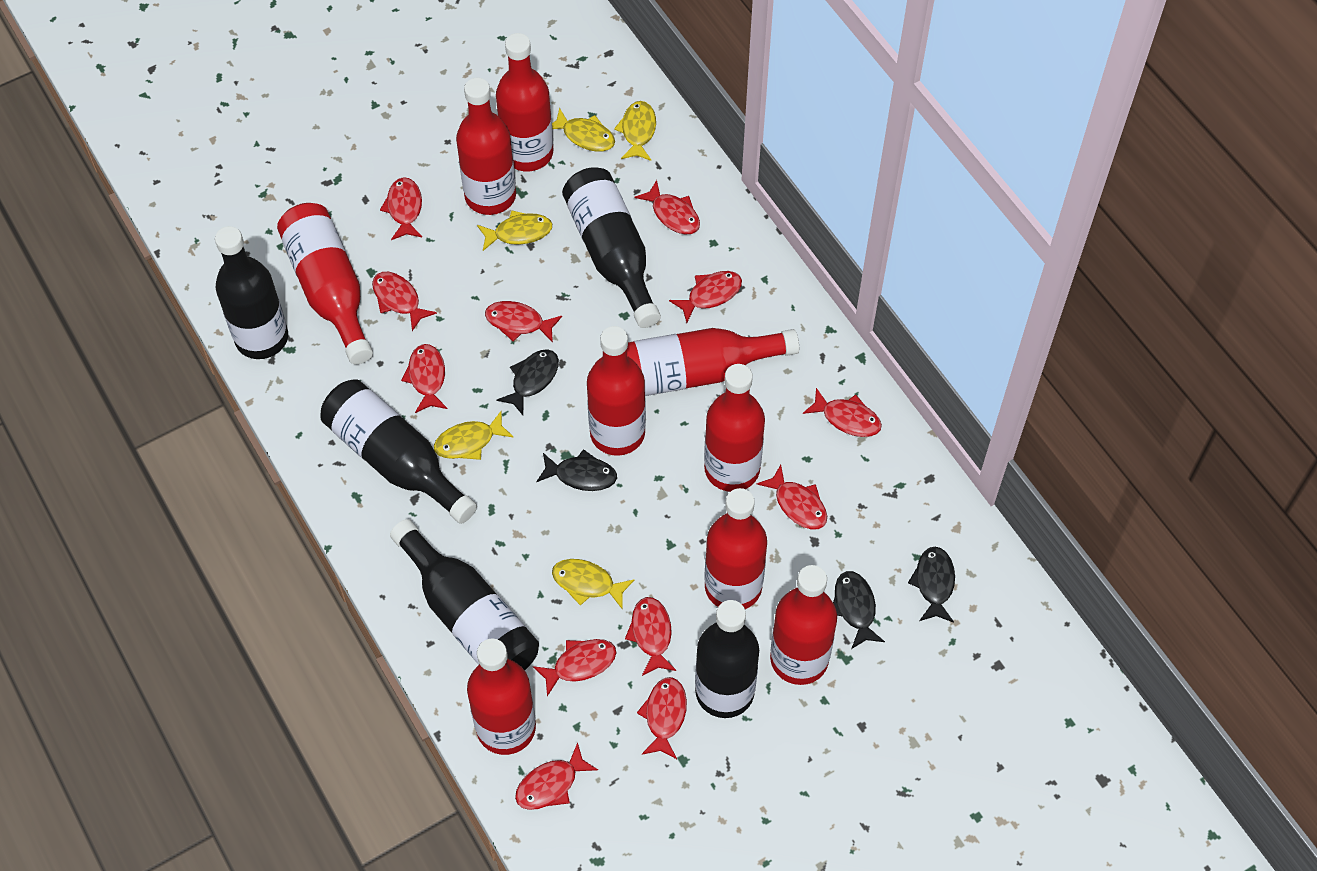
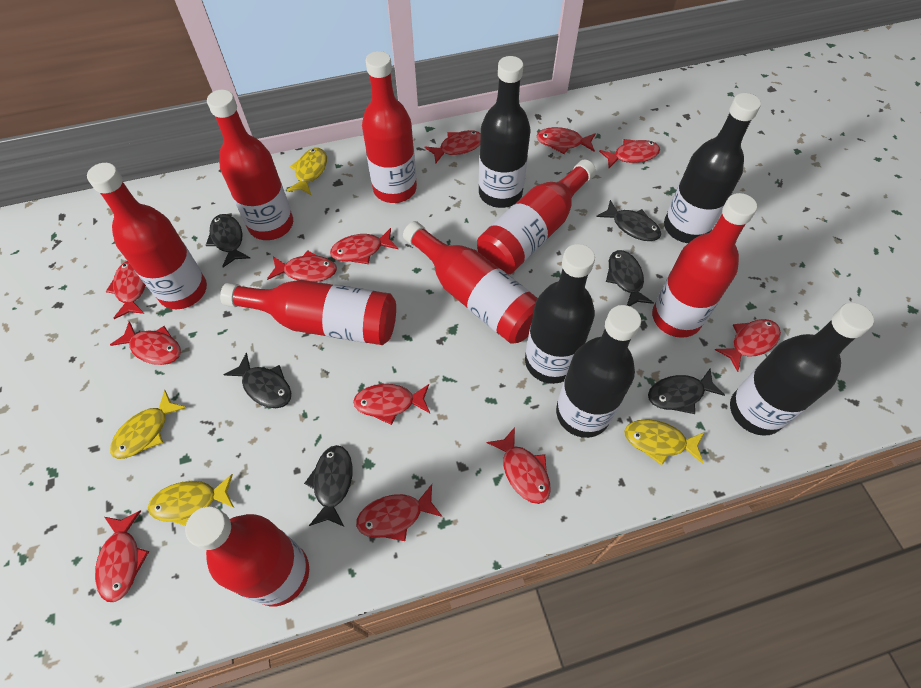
black fish: 4 -> 6
red bottle: 9 -> 8
yellow fish: 5 -> 4

